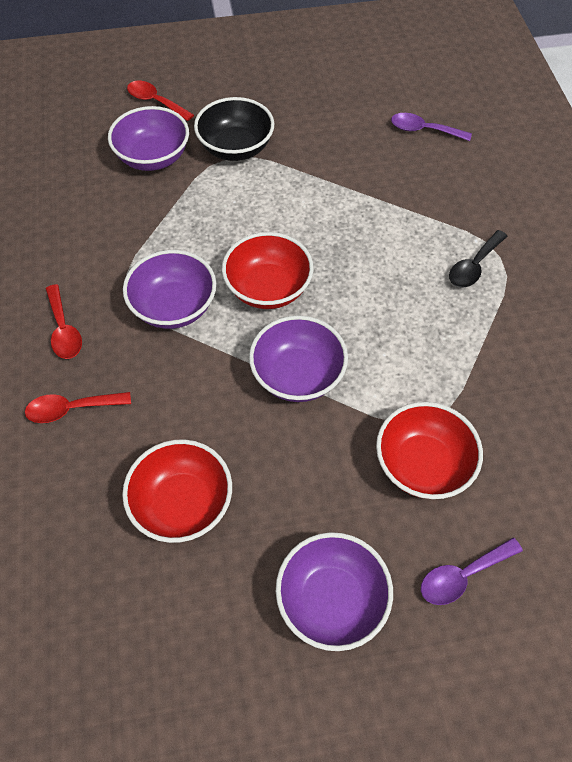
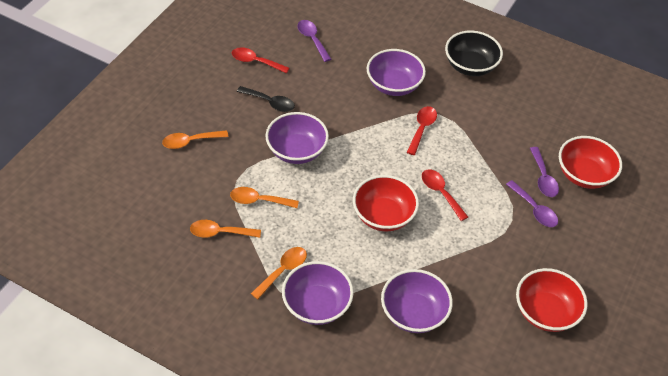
orange spoon: 0 -> 4
purple spoon: 2 -> 3

